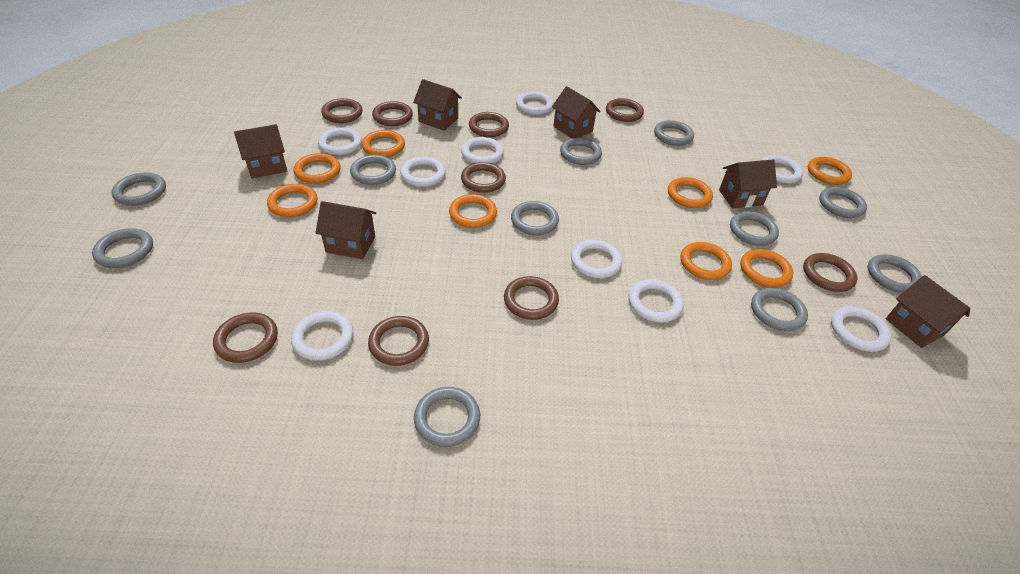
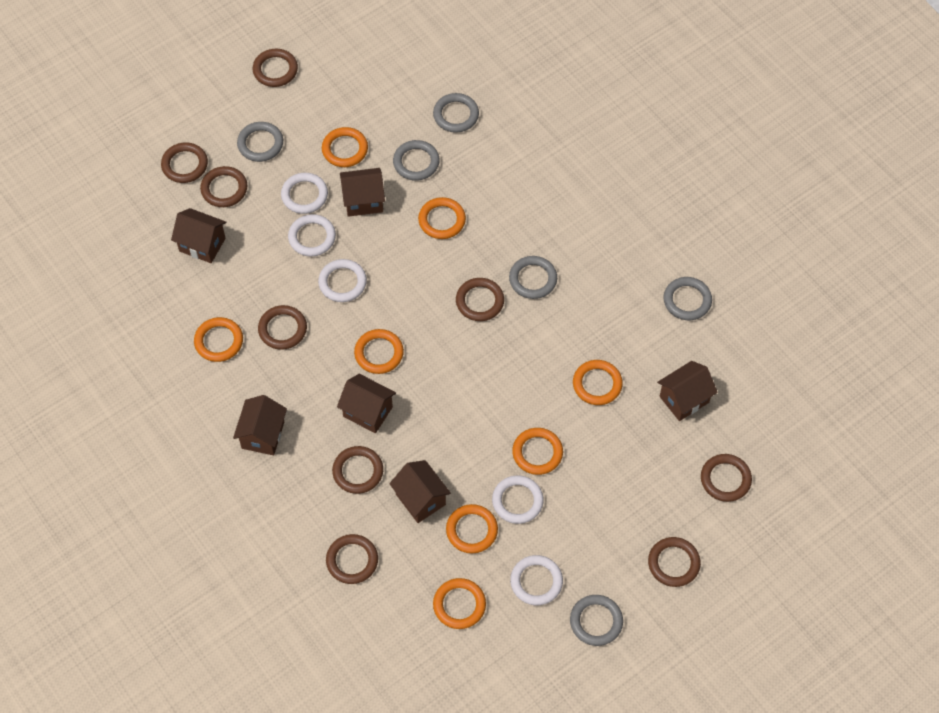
grey ring: 11 -> 6
white ring: 9 -> 5

